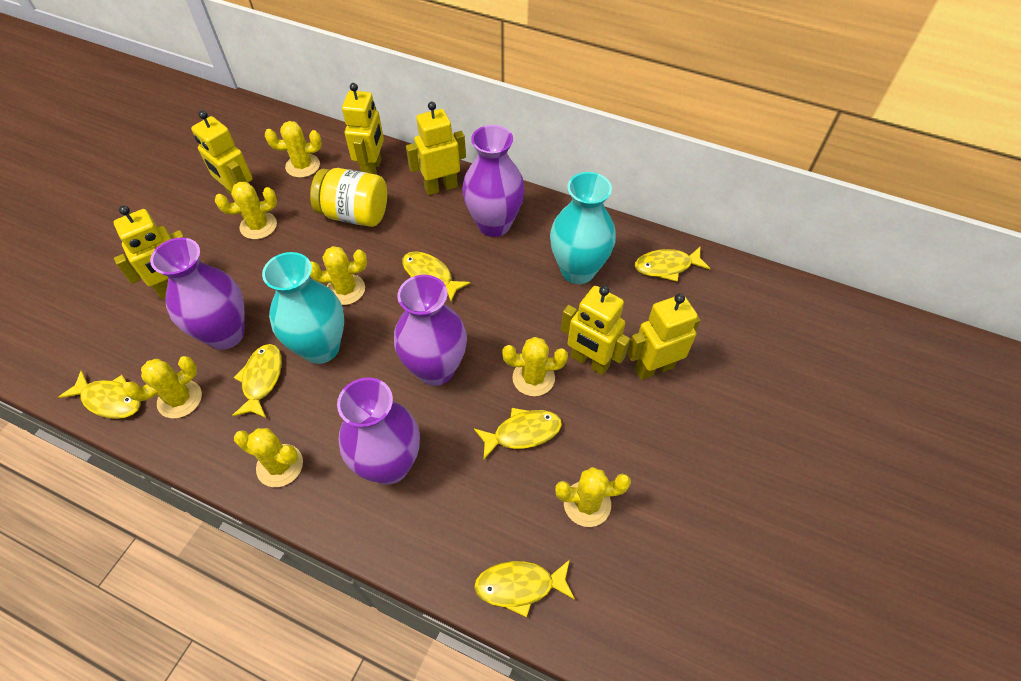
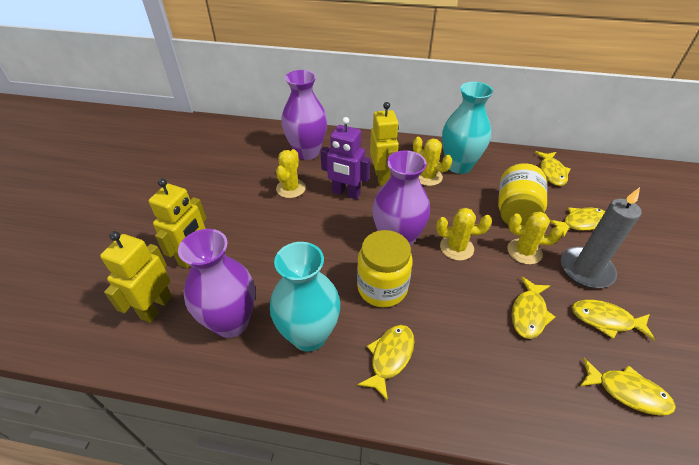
grey candle: 0 -> 1
purple robot: 0 -> 1
purple vase: 4 -> 3
yellow cactus: 7 -> 4
yellow jar: 1 -> 2
yellow robot: 6 -> 3

